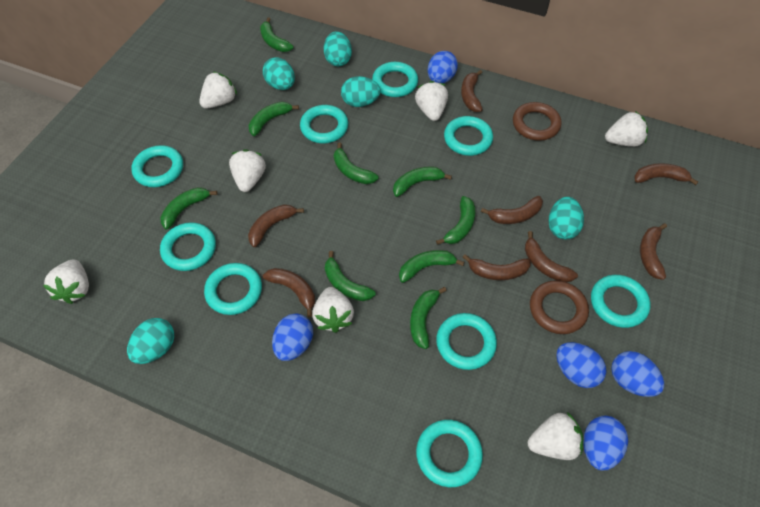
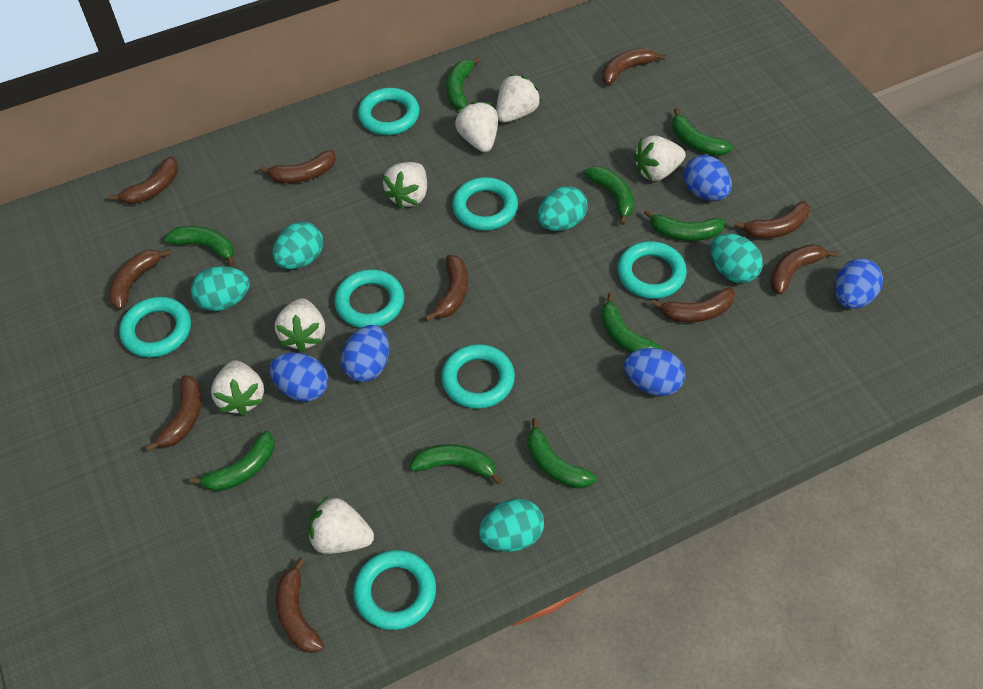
brown banana: 8 -> 10
brown ring: 2 -> 0
turquoise ring: 9 -> 7

